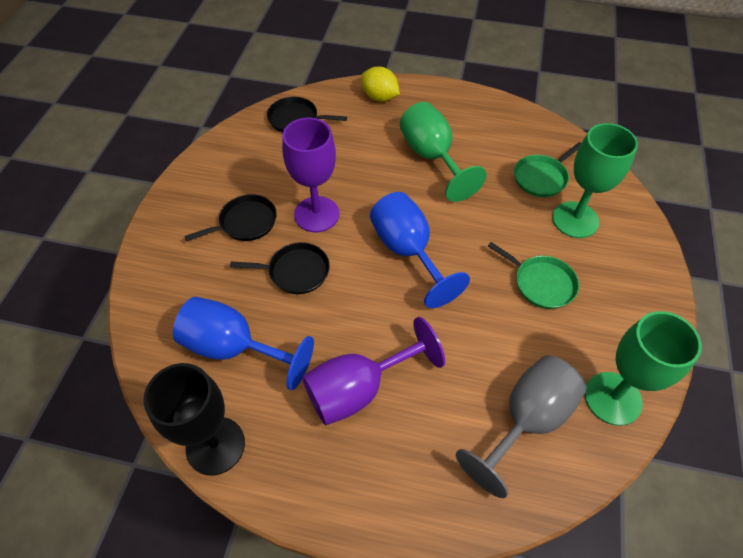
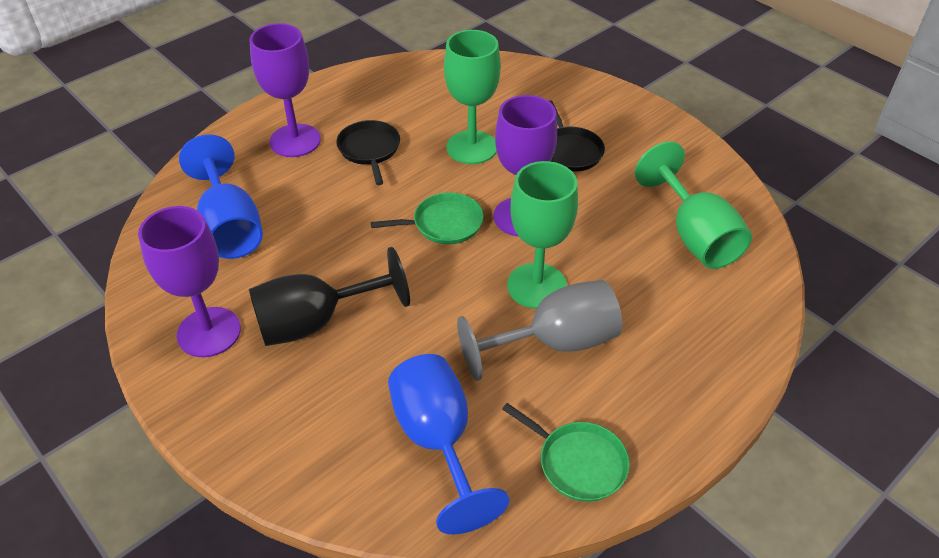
black pan: 3 -> 2
purple goblet: 2 -> 3
yellow lemon: 1 -> 0

